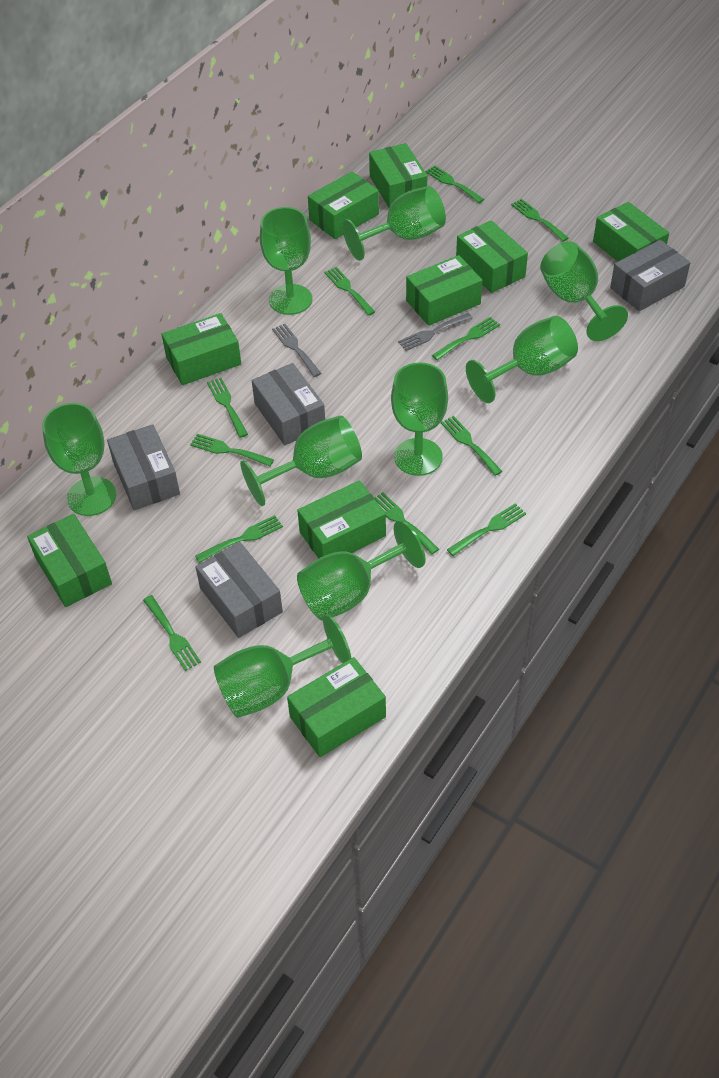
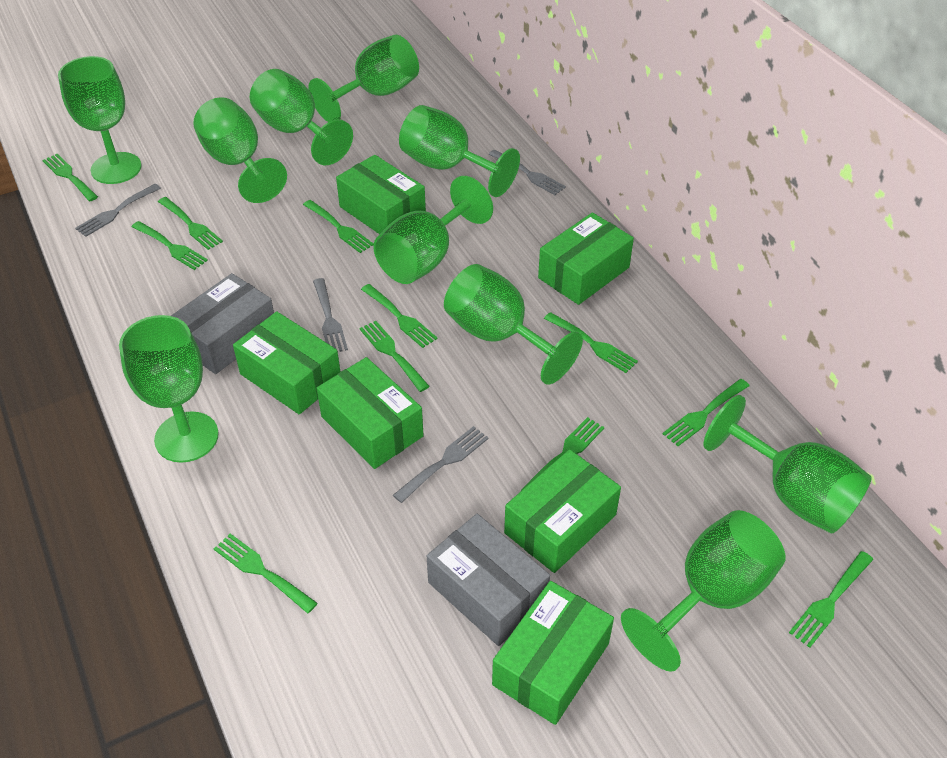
green box: 9 -> 6
green goblet: 9 -> 10
grey box: 4 -> 2
grey fork: 2 -> 4

